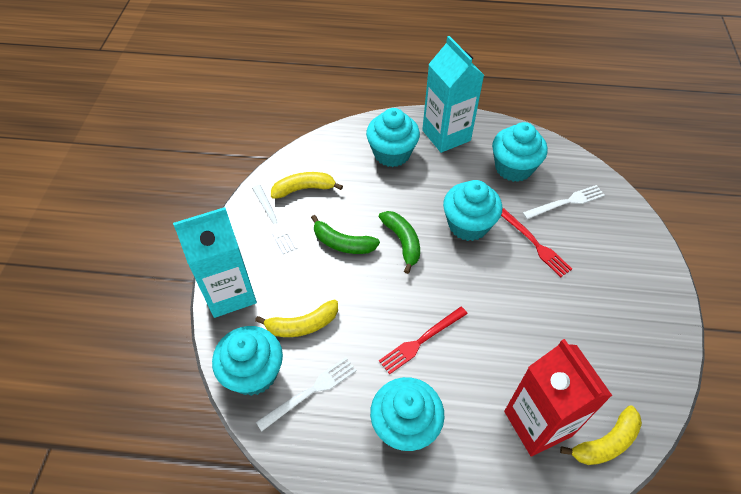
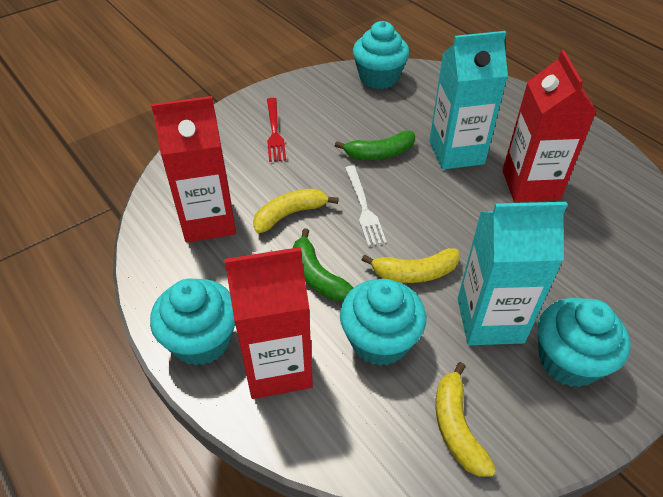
red carton: 1 -> 3
red fork: 2 -> 1
turquoise cupcake: 5 -> 4
white fork: 3 -> 1

